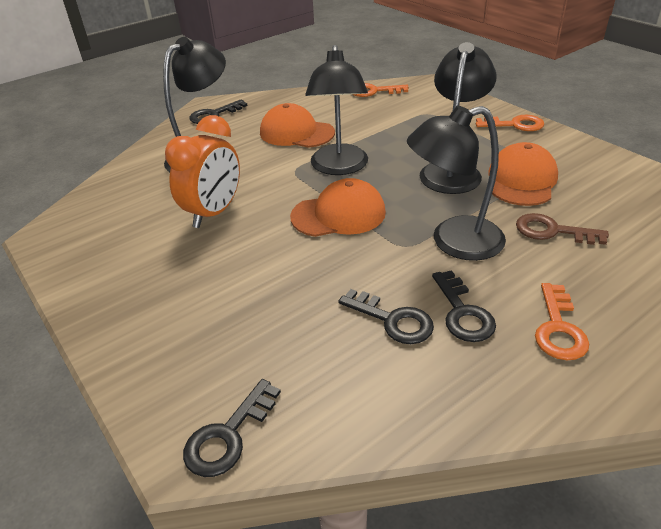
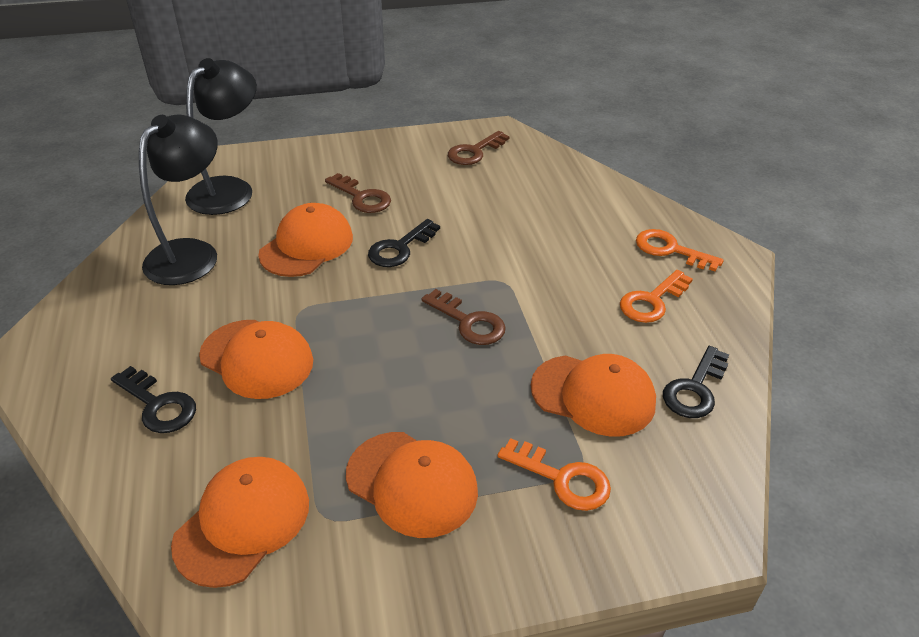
black key: 4 -> 3
black lamp: 4 -> 2
brown key: 1 -> 3
orange cap: 3 -> 5
orange clock: 1 -> 0

